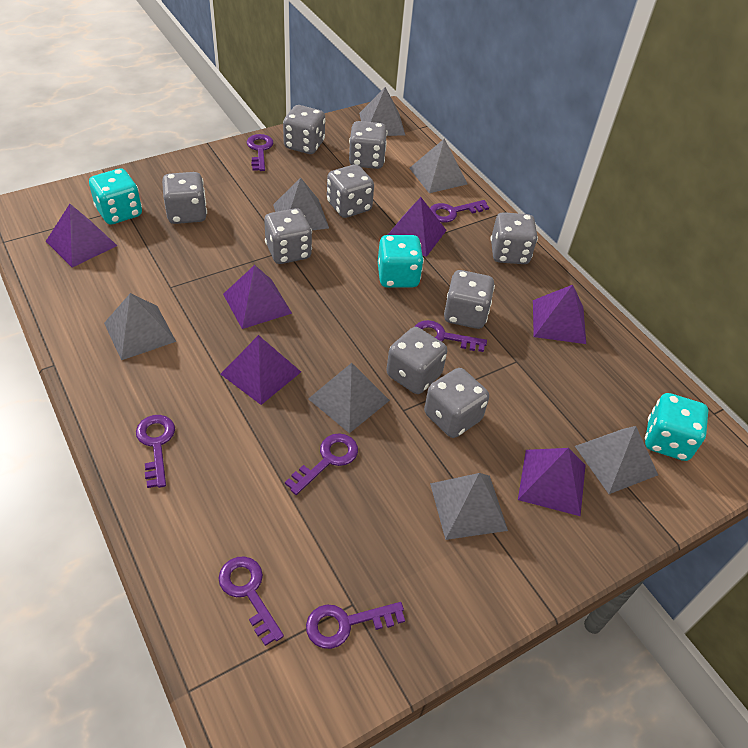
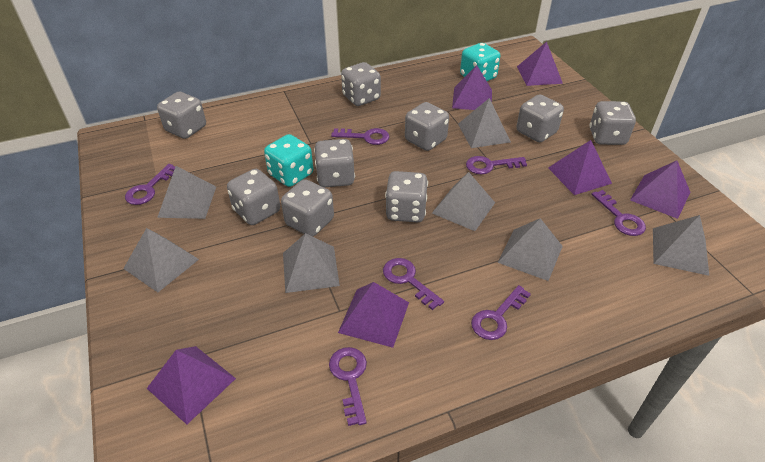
turquoise dice: 3 -> 2

